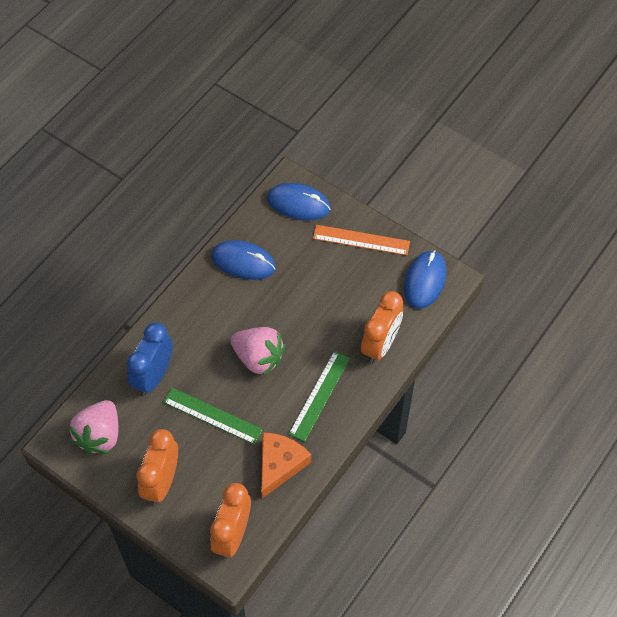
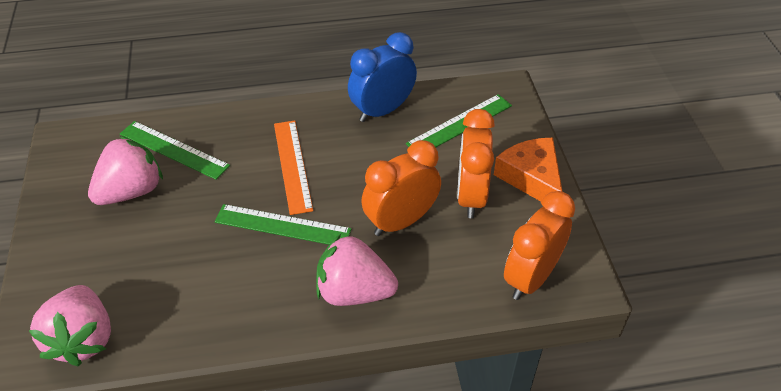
blue mouse: 3 -> 0
green ruler: 2 -> 3
pink strawberry: 2 -> 3

